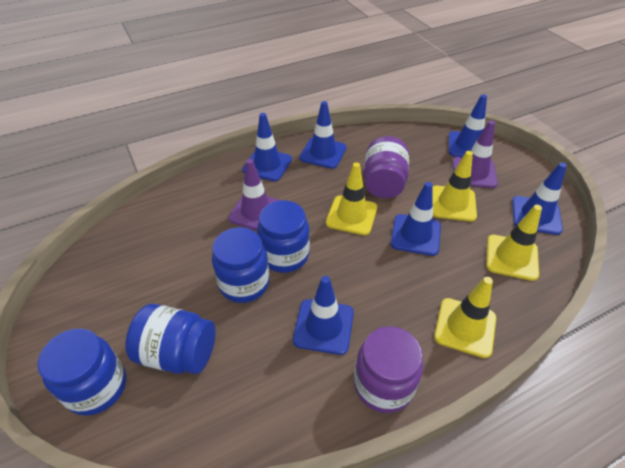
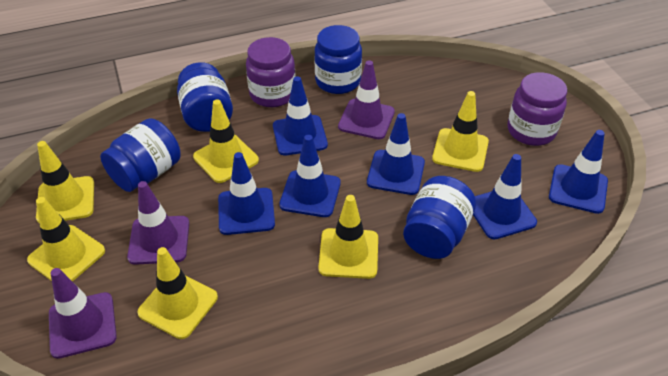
purple traffic cone: 2 -> 3
yellow traffic cone: 4 -> 6

